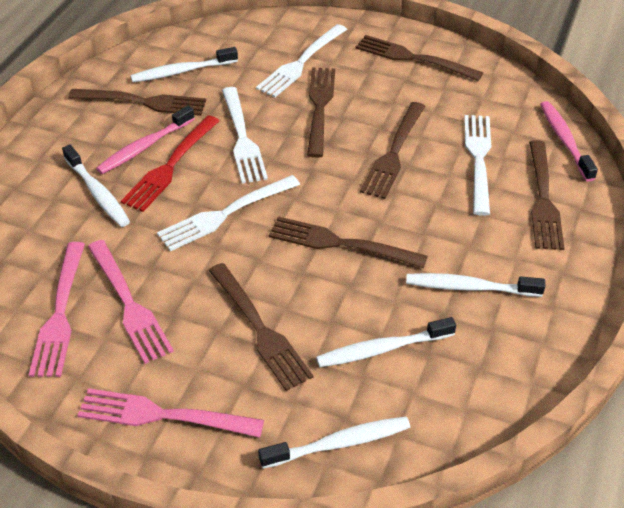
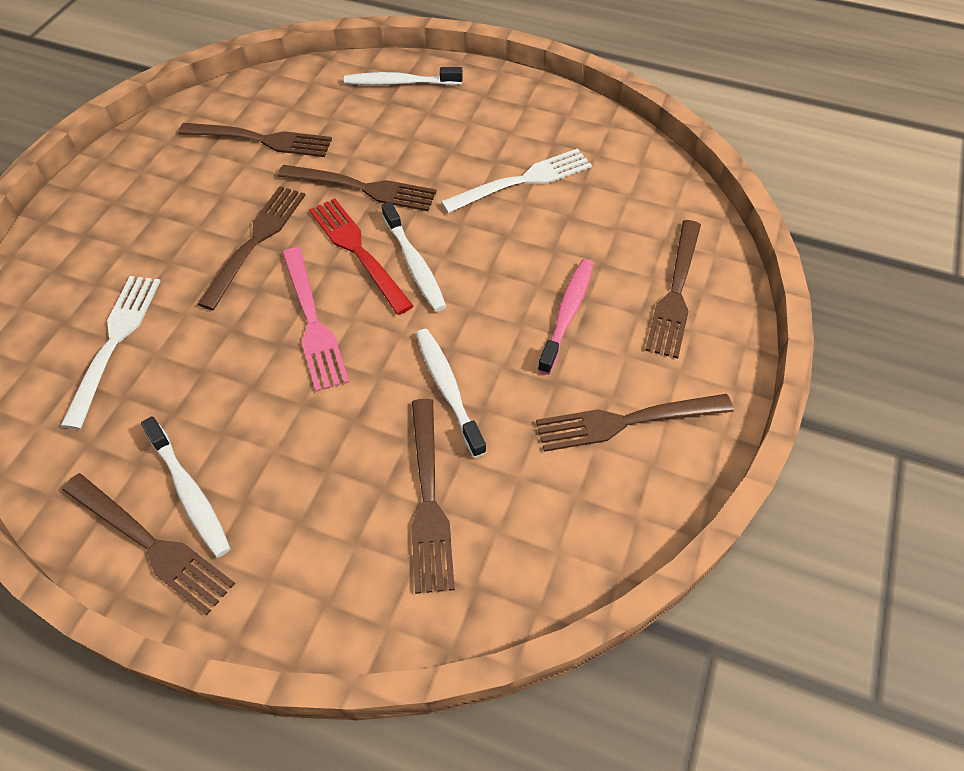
pink fork: 3 -> 1
pink toothbrush: 2 -> 1
white fork: 4 -> 2
white toothbrush: 5 -> 4

